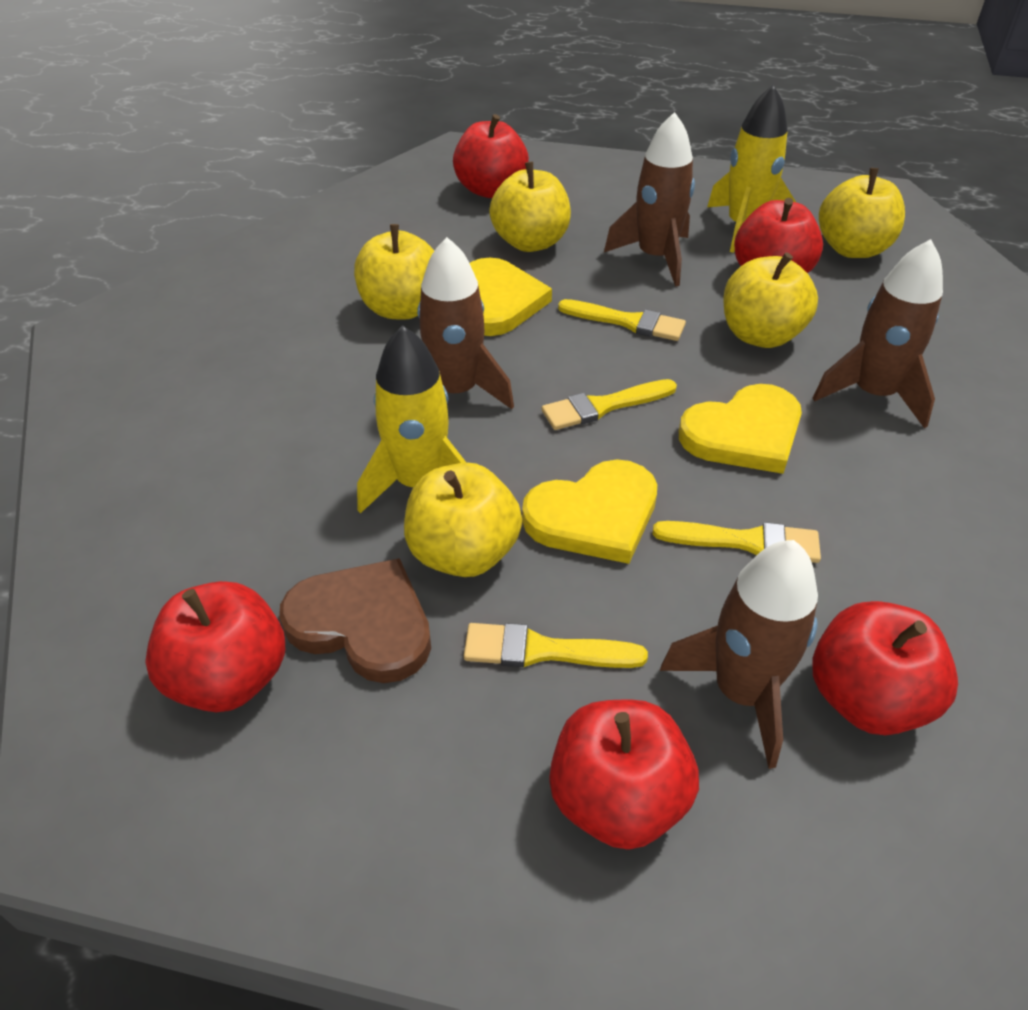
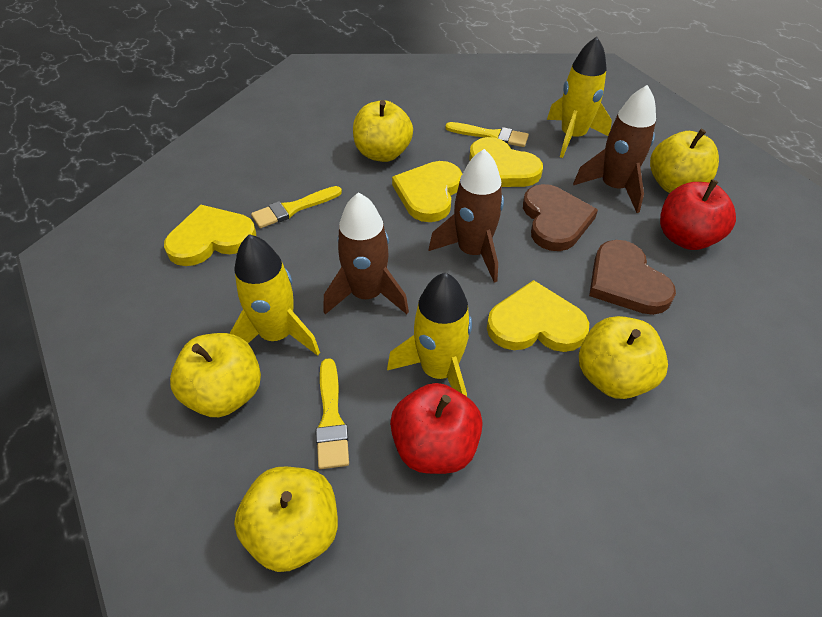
brown heart: 1 -> 2
brown rocket: 4 -> 3
red apple: 5 -> 2
yellow brush: 4 -> 3
yellow heart: 3 -> 4
yellow rocket: 2 -> 3

